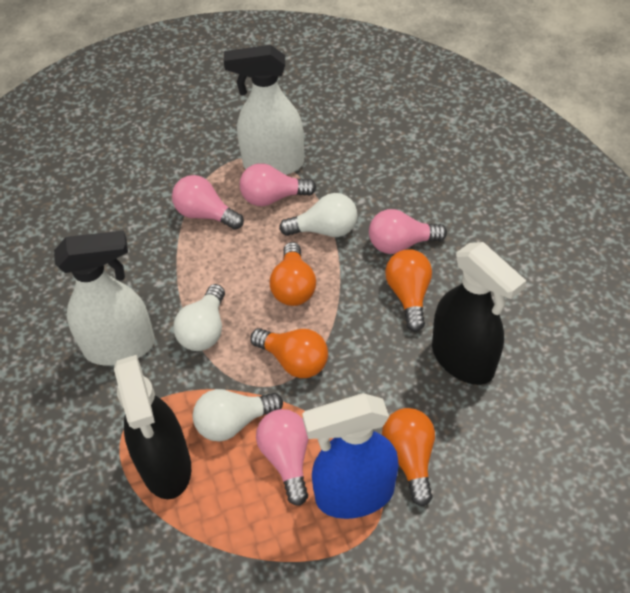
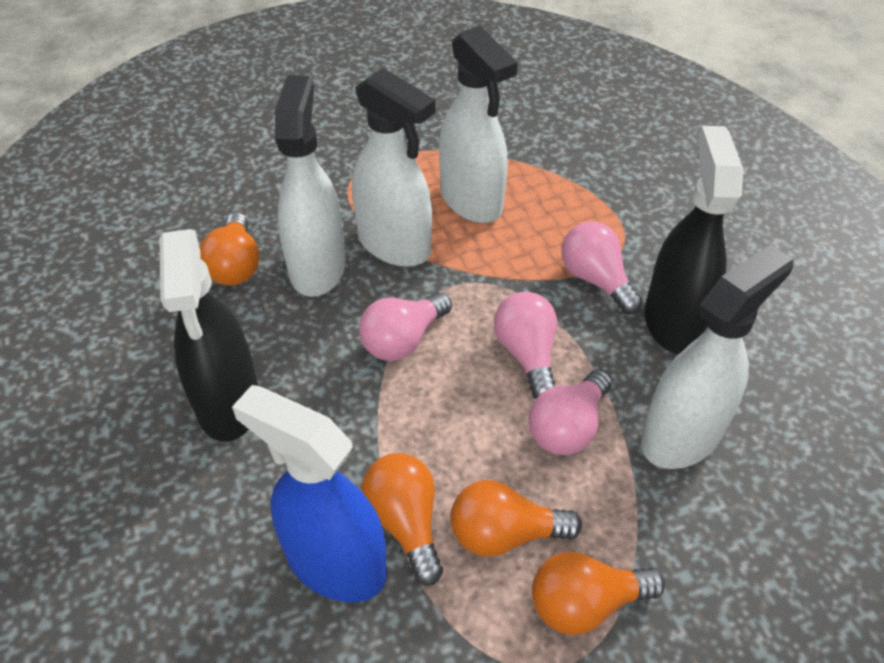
white light bulb: 3 -> 0
white spray bottle: 2 -> 4

